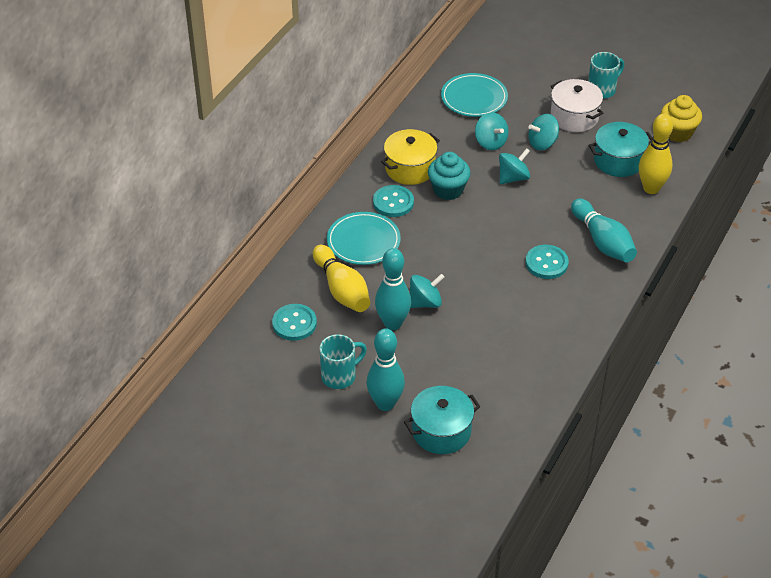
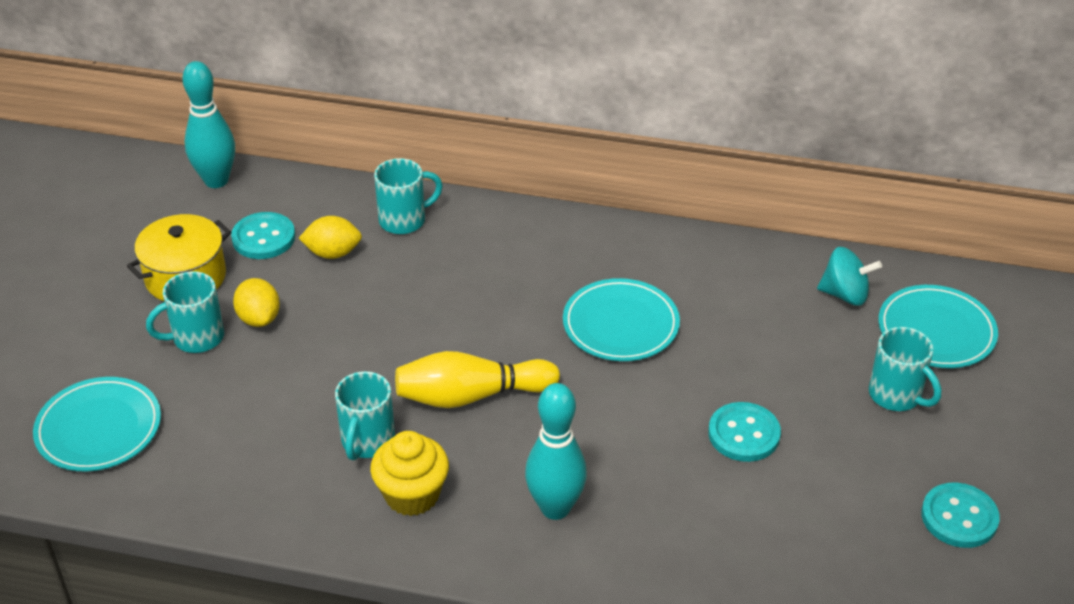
turquoise bowling pin: 3 -> 2
turquoise cupcake: 1 -> 0
turquoise mug: 2 -> 4
turquoise plate: 2 -> 3
turquoise pot: 2 -> 0
turquoise spinning top: 4 -> 1
white pot: 1 -> 0
yellow bowling pin: 2 -> 1
yellow lemon: 0 -> 2

